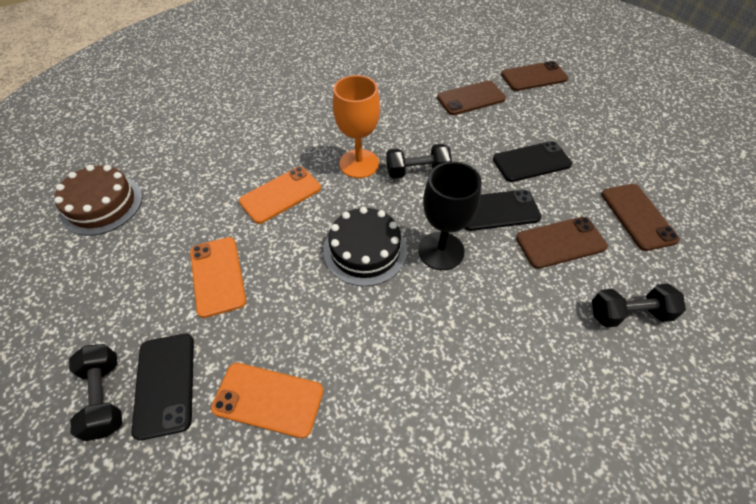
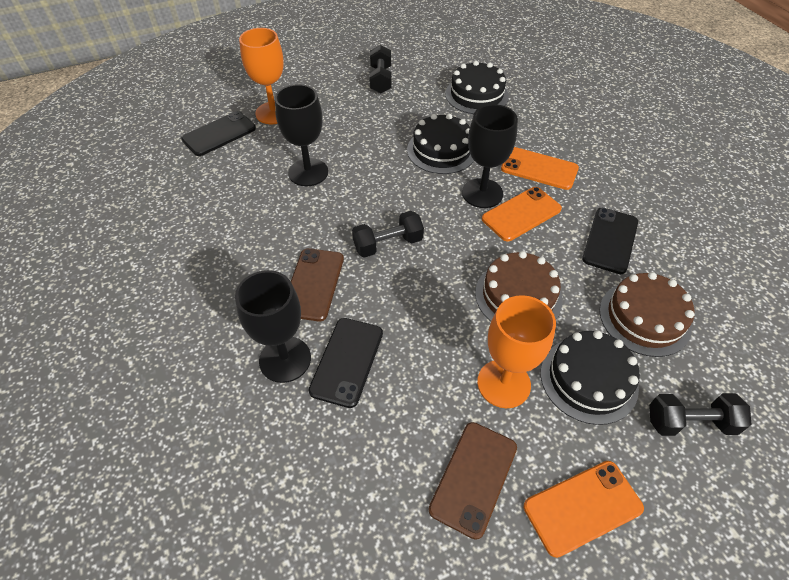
black cake: 1 -> 3
black goblet: 1 -> 3
brown cake: 1 -> 2
brown phone: 4 -> 2
orange goblet: 1 -> 2

